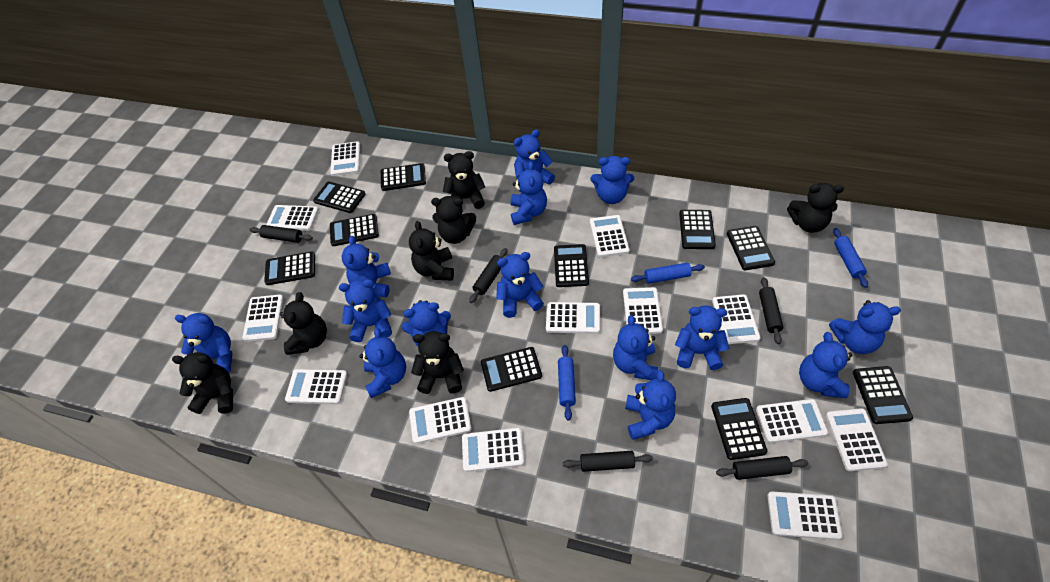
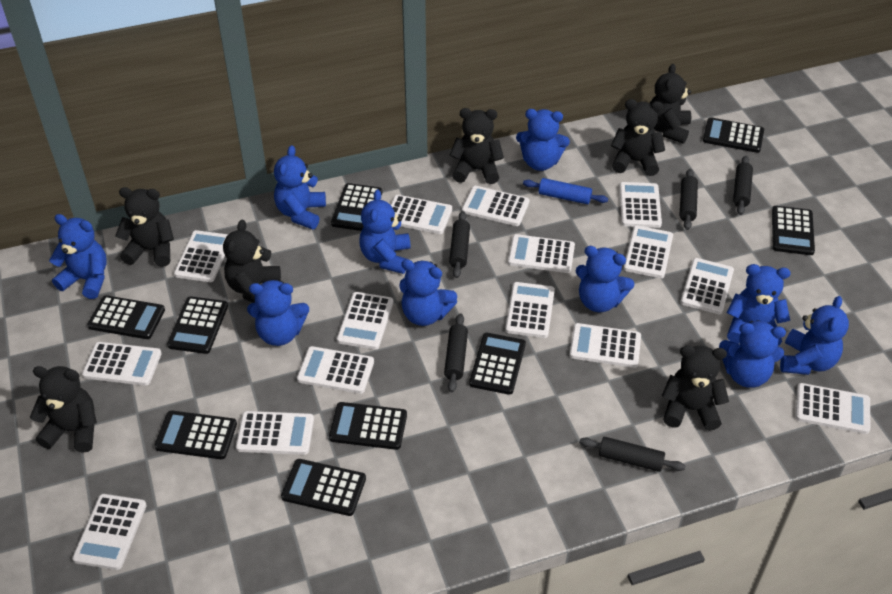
black calculator: 10 -> 9
blue rolling pin: 3 -> 1
blue teddy bear: 14 -> 10
white calculator: 13 -> 15

